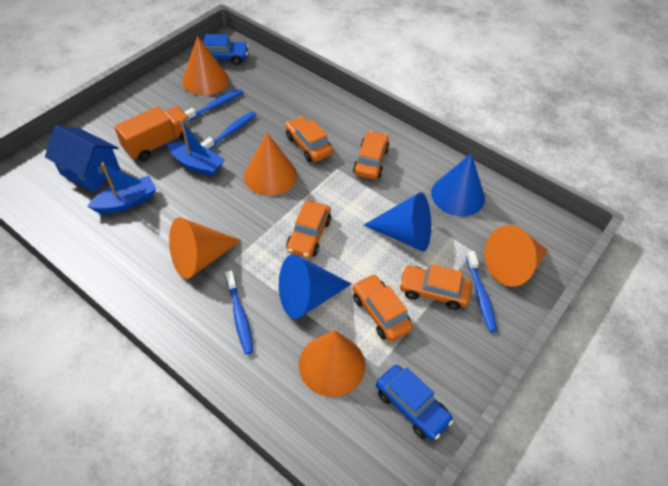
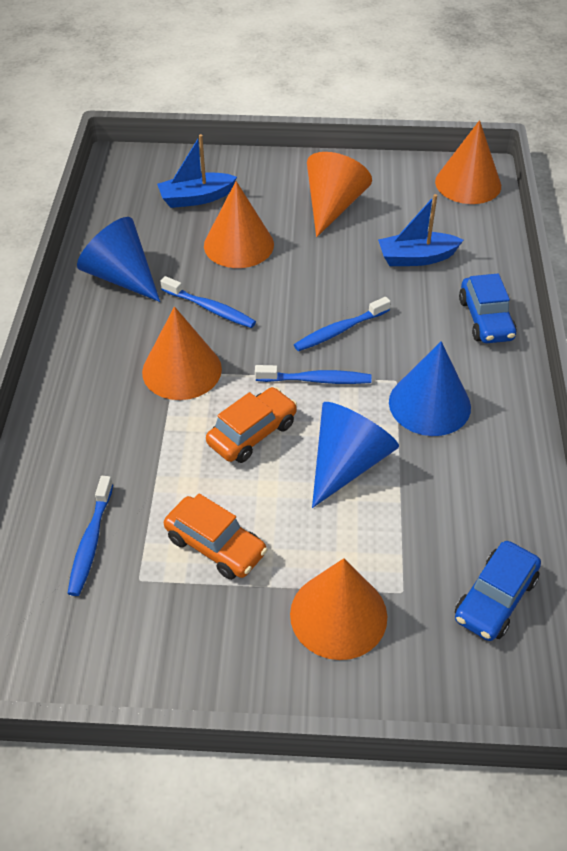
blue house: 1 -> 0
orange car: 5 -> 2
orange truck: 1 -> 0

